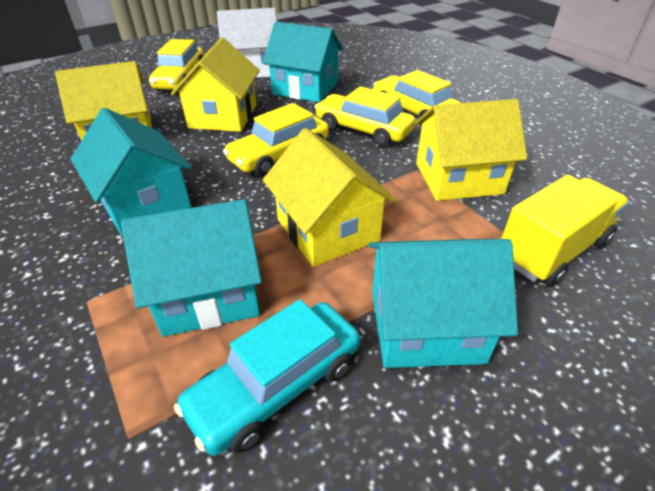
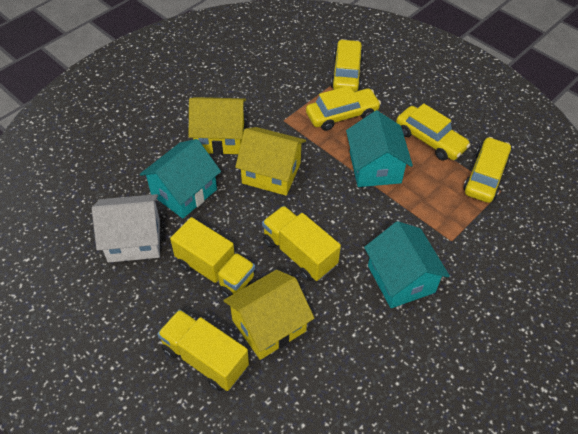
turquoise car: 1 -> 0
turquoise house: 4 -> 3
yellow house: 4 -> 3
yellow truck: 1 -> 3

